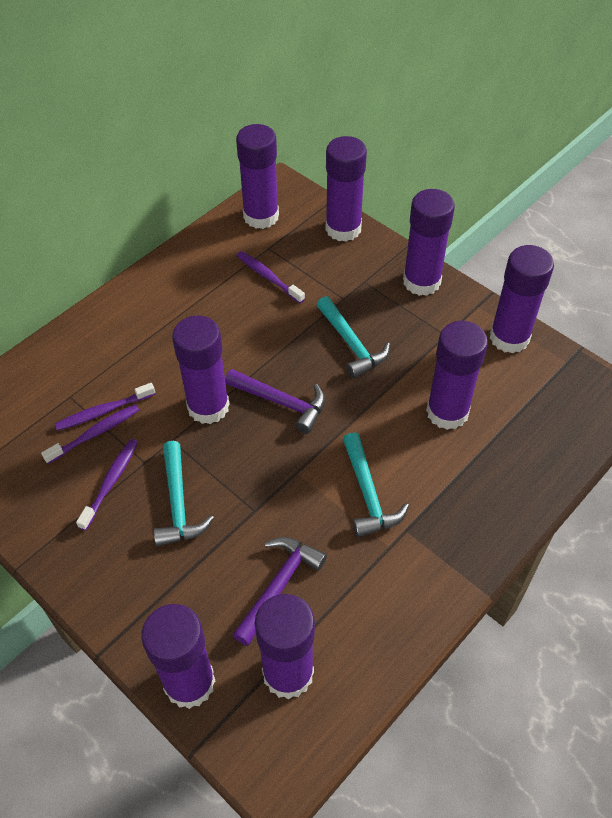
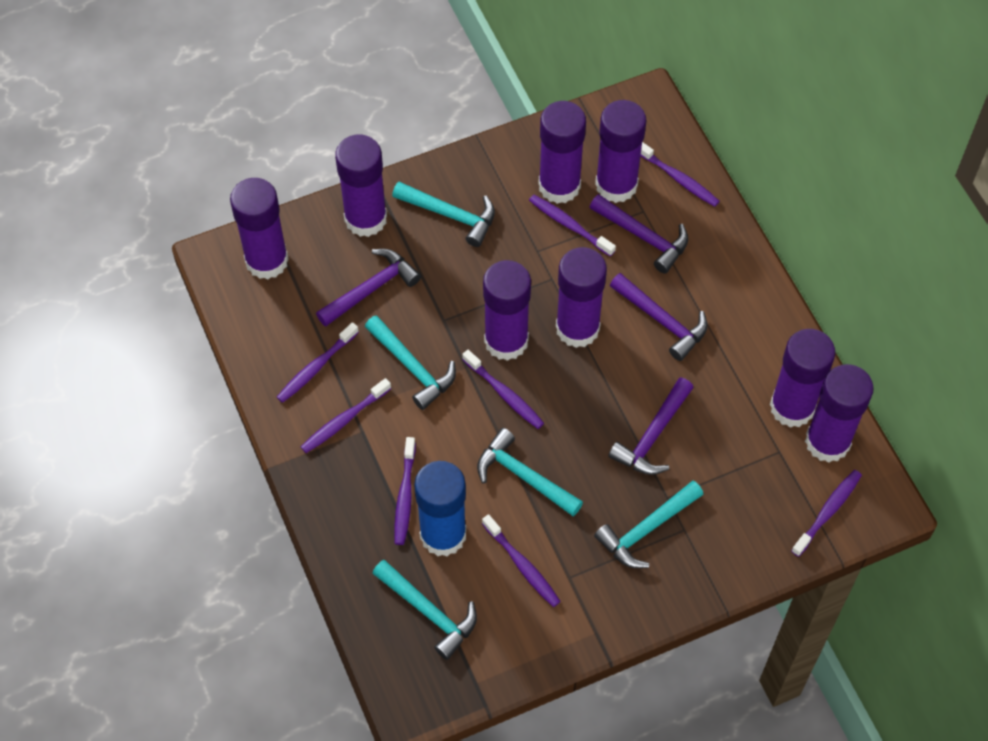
blue glue stick: 0 -> 1
purple hammer: 2 -> 4
purple toothbrush: 4 -> 8
turquoise hammer: 3 -> 5

